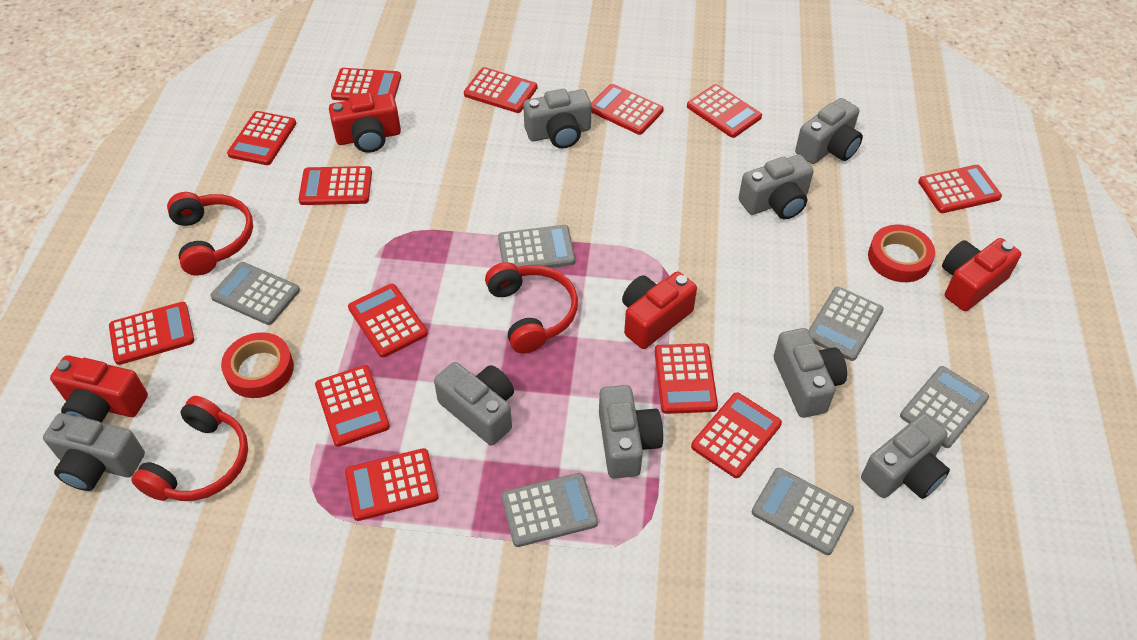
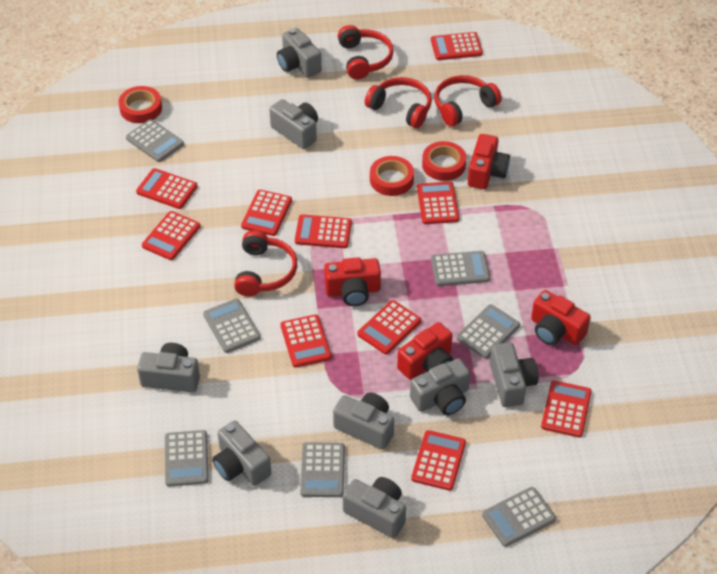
grey calculator: 6 -> 7
red calculator: 13 -> 10
red headphones: 3 -> 4
red tape: 2 -> 3

